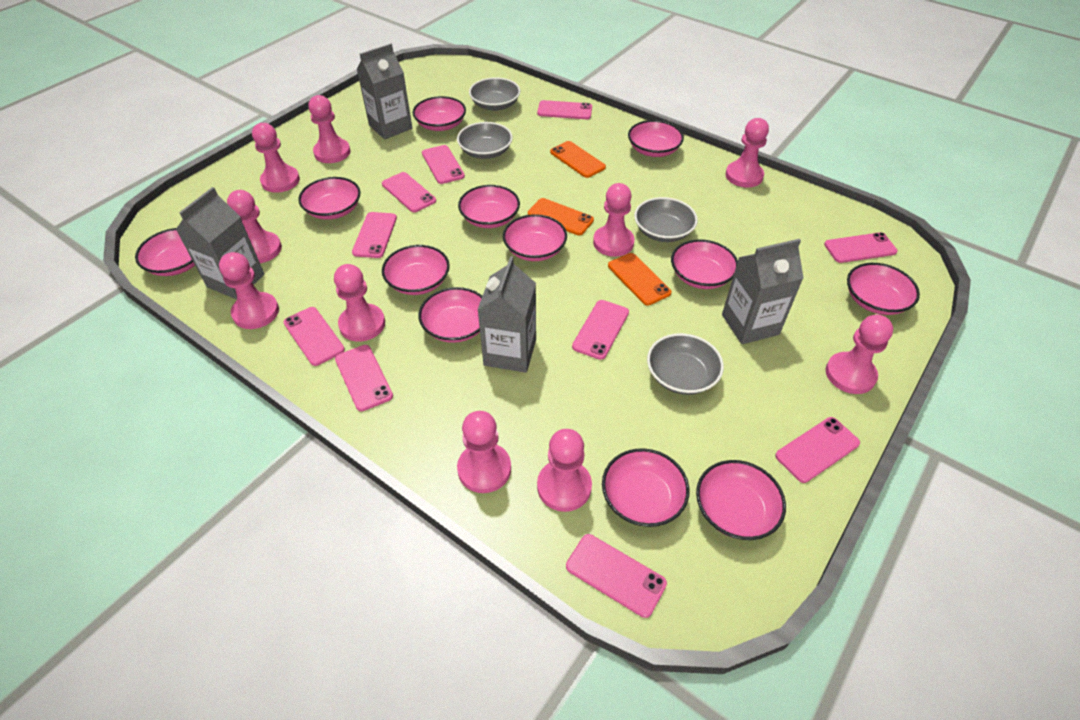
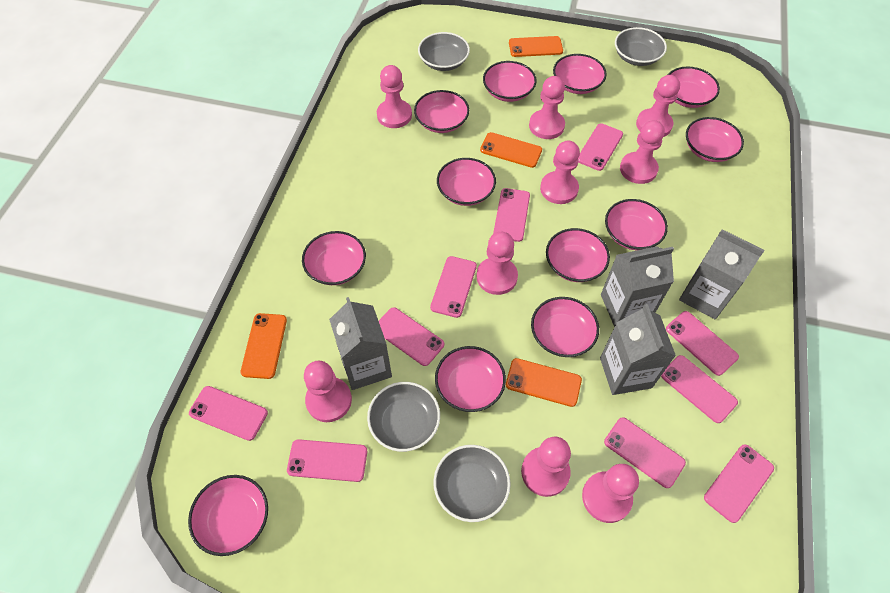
orange phone: 3 -> 4
pink pawn: 10 -> 9

